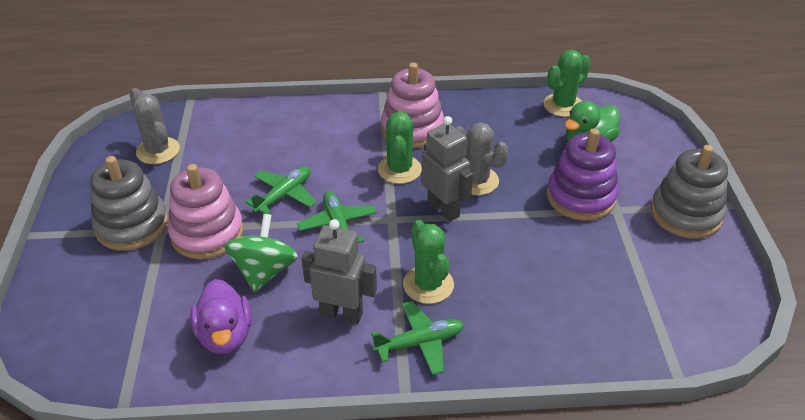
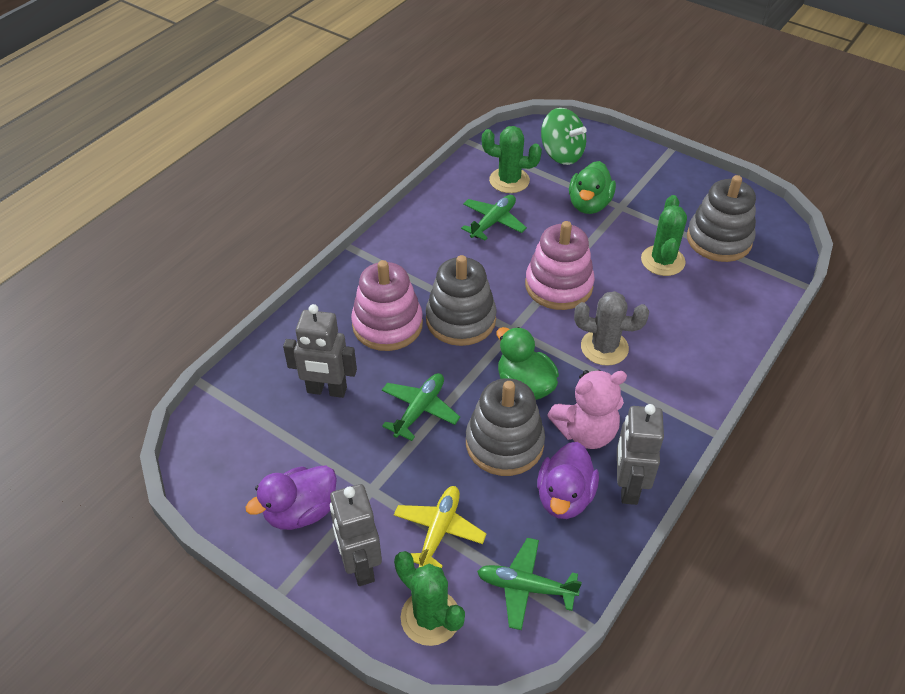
green duck: 1 -> 2
grey cactus: 2 -> 1
grey robot: 2 -> 3
grey stacking toy: 2 -> 3
pink teddy bear: 0 -> 1
purple duck: 1 -> 2
purple stacking toy: 1 -> 0
yellow plane: 0 -> 1

